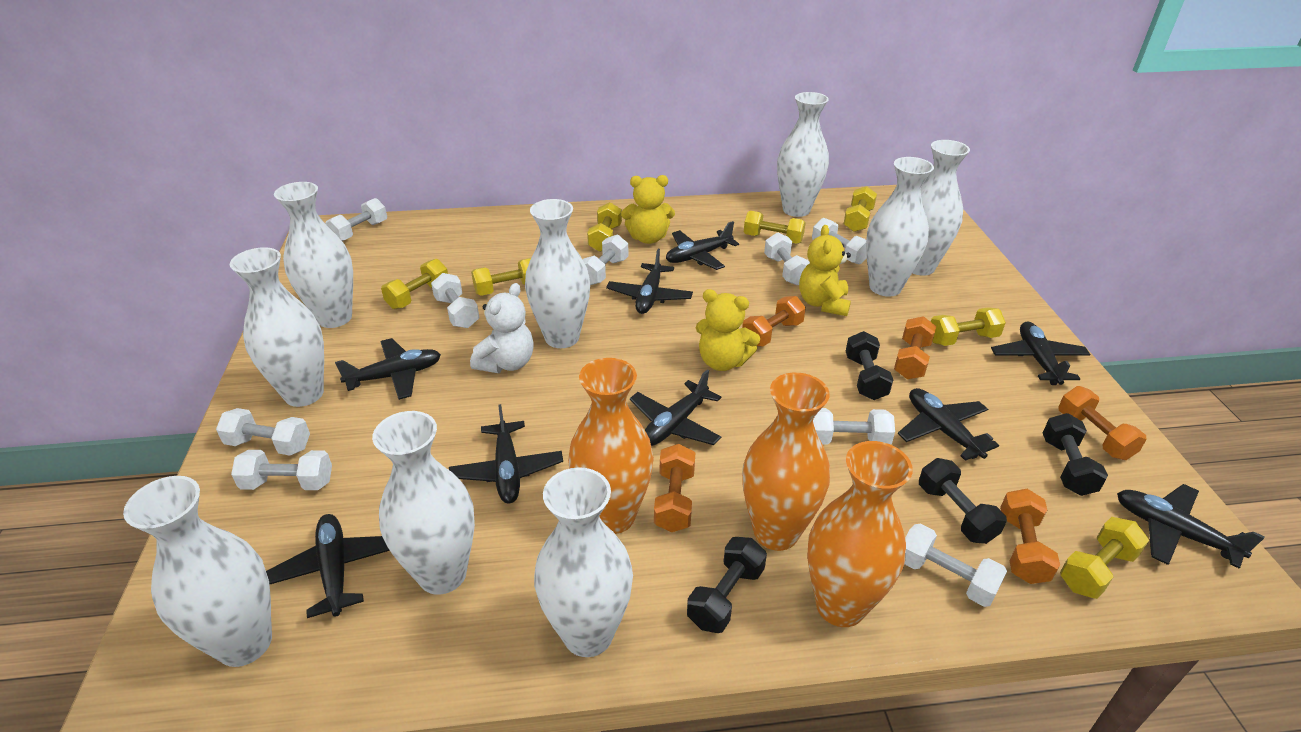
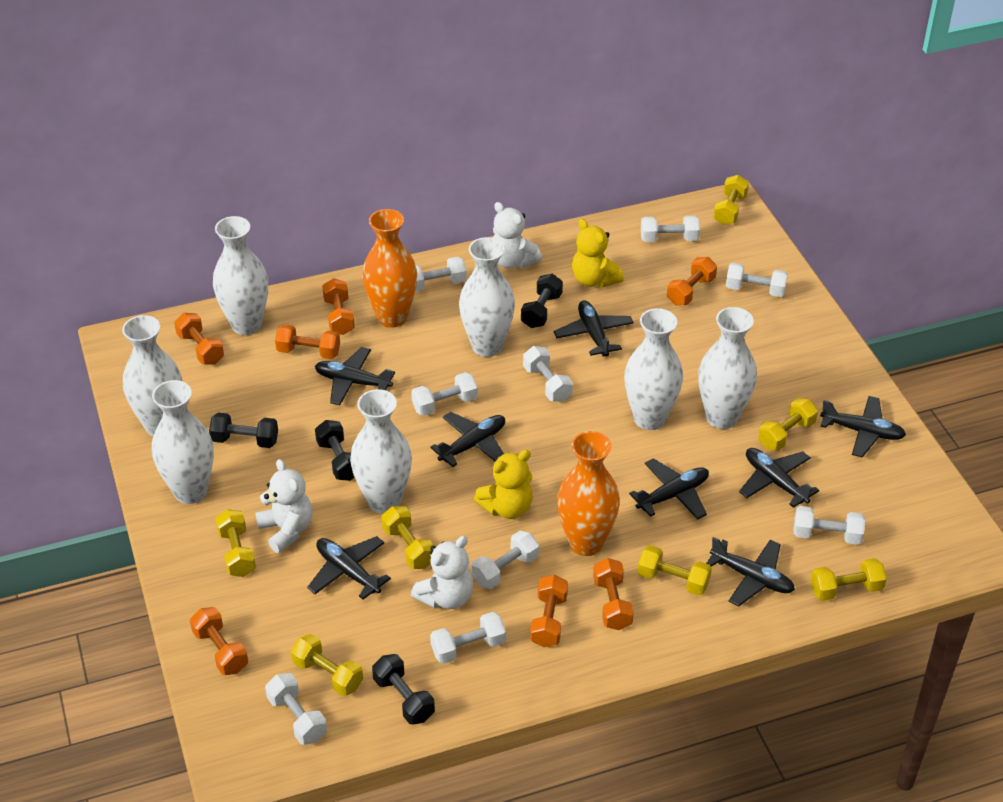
black plane: 9 -> 8
orange dumbbell: 5 -> 7
orange vase: 3 -> 2
white teddy bear: 1 -> 3
white vase: 9 -> 7
yellow teddy bear: 3 -> 2

